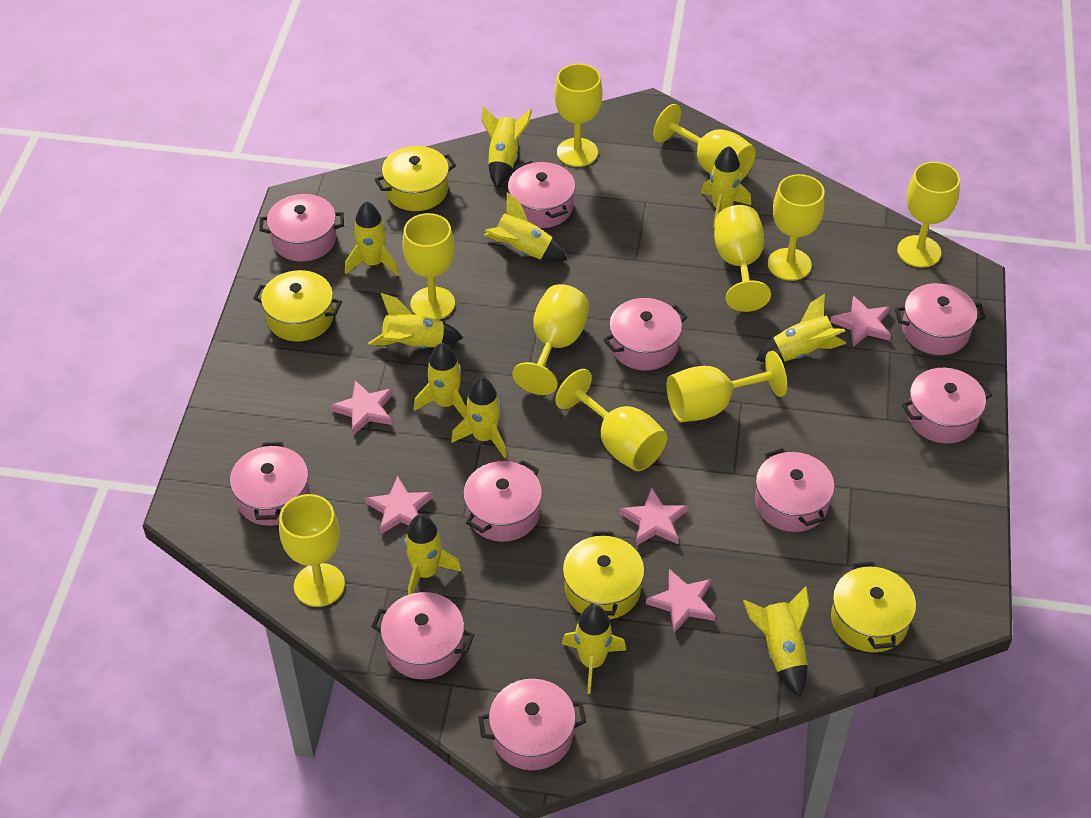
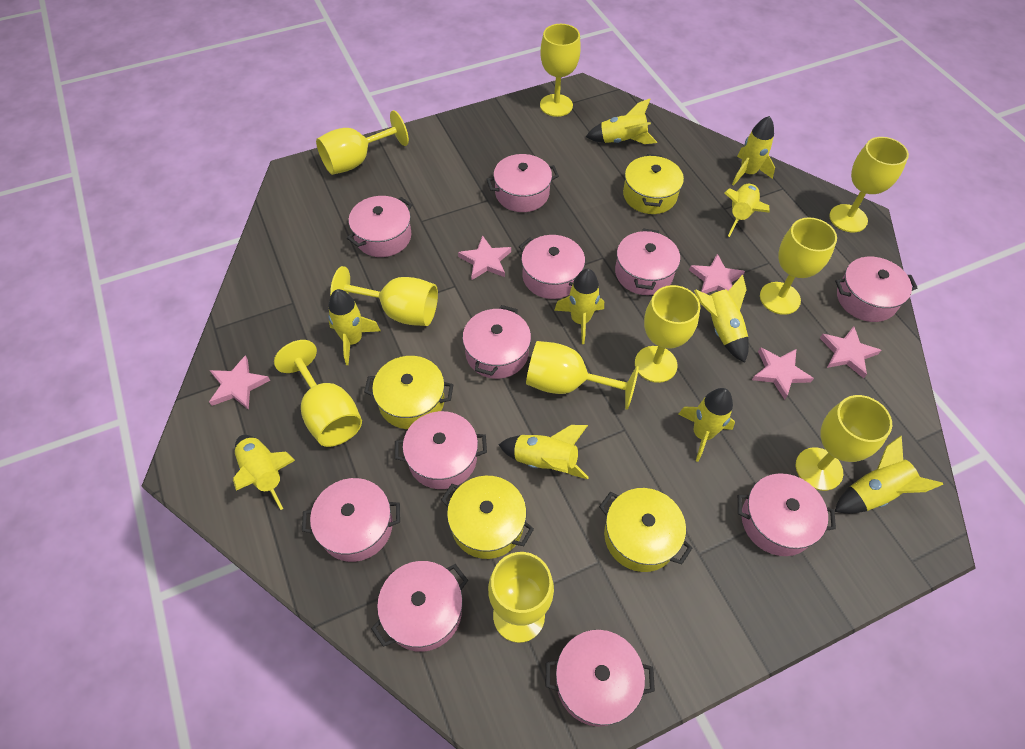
pink pot: 10 -> 11
yellow rocket: 11 -> 10

